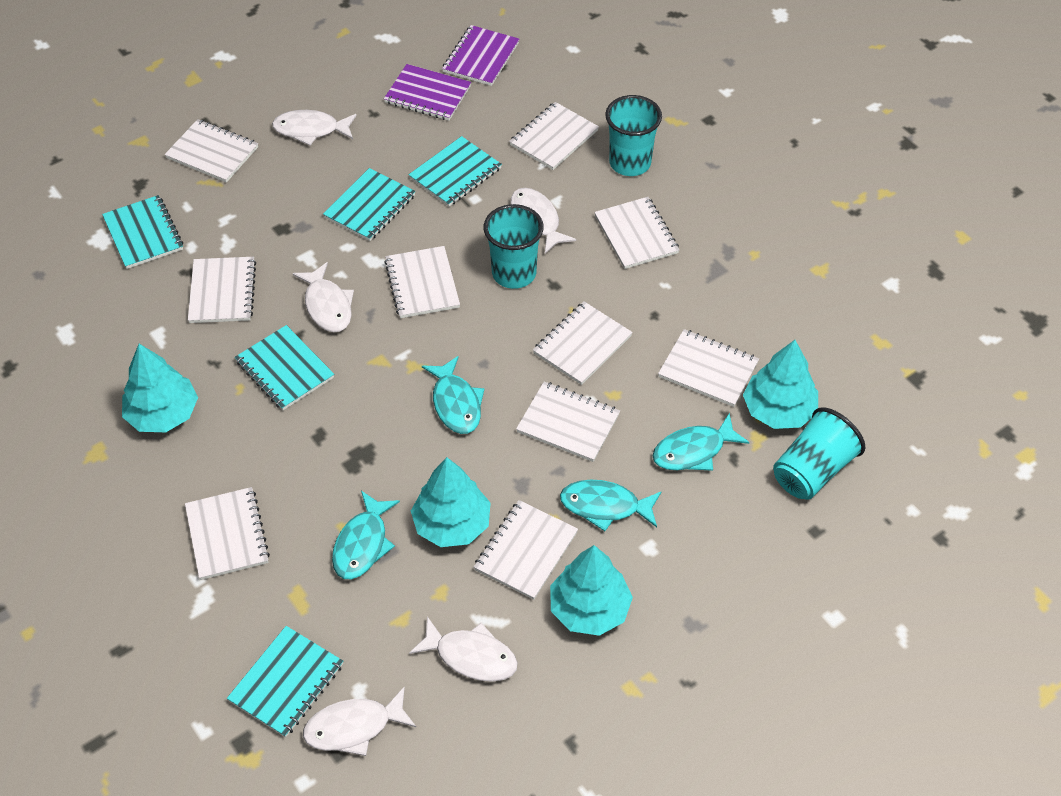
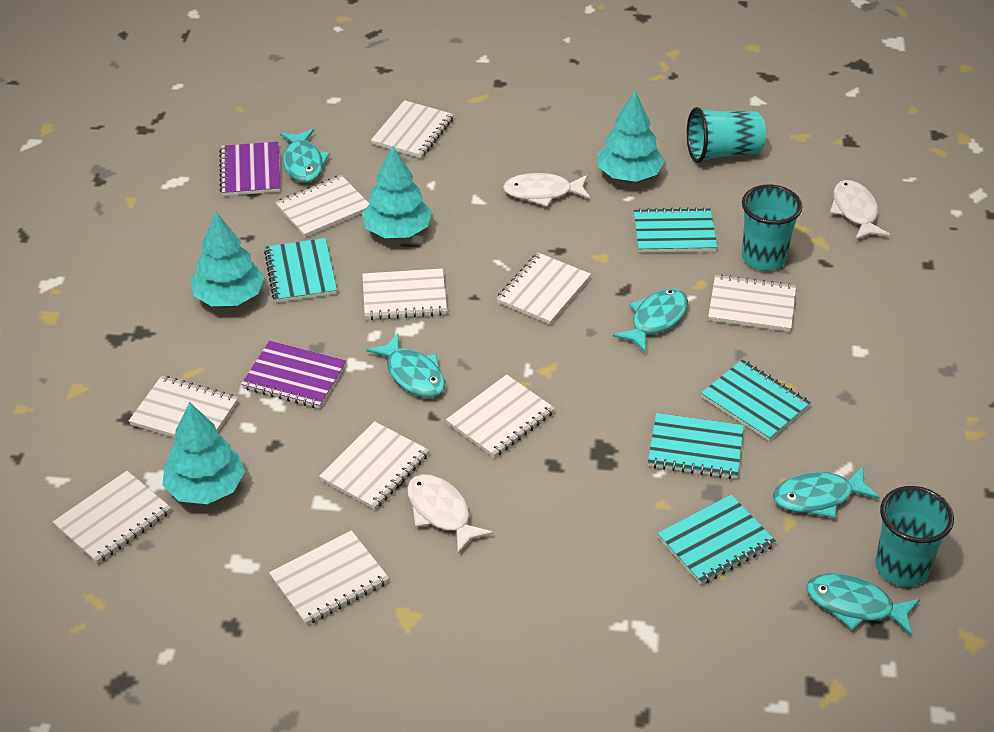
turquoise fish: 4 -> 5
white fish: 5 -> 3

